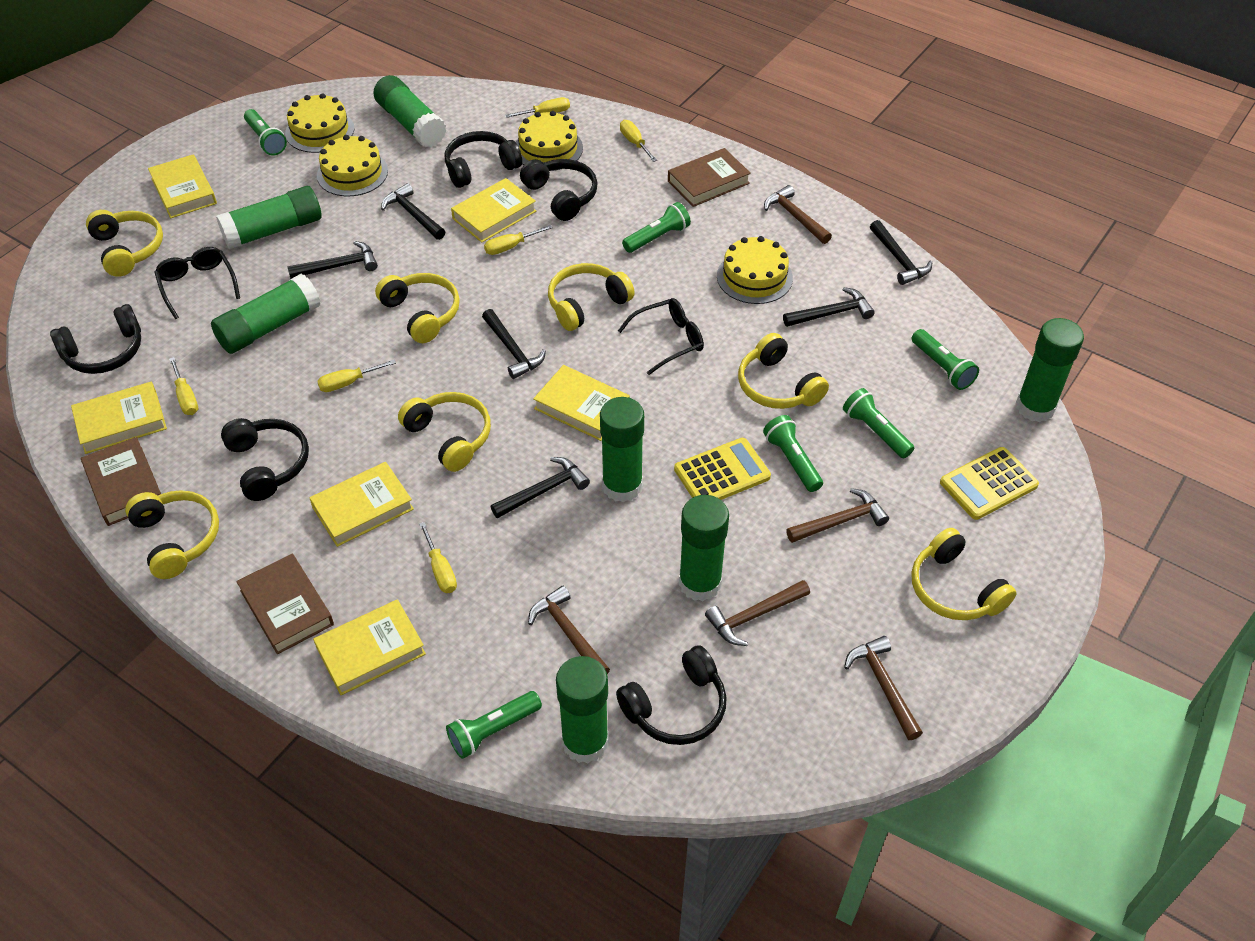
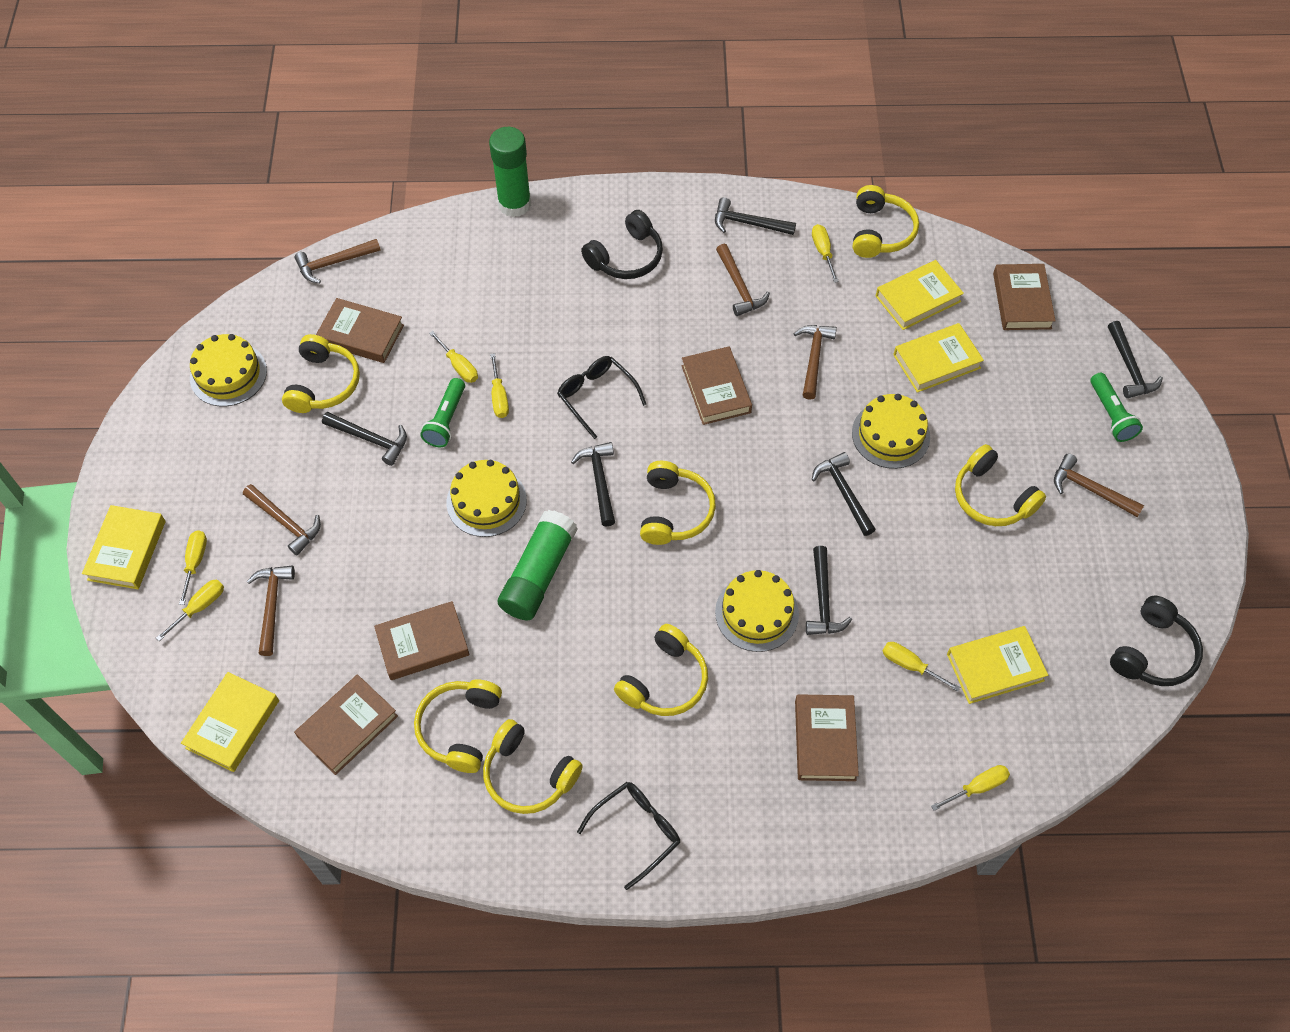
black headphones: 5 -> 2
brown book: 3 -> 6
brown hammer: 5 -> 6
green flashlight: 6 -> 2
green glue stick: 7 -> 2
yellow book: 6 -> 5
yellow calculator: 2 -> 0
yellow screwdriver: 6 -> 7

